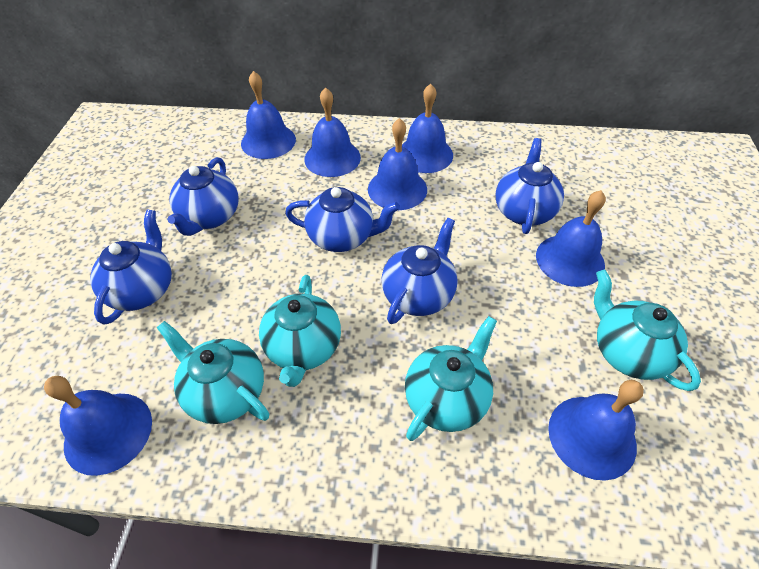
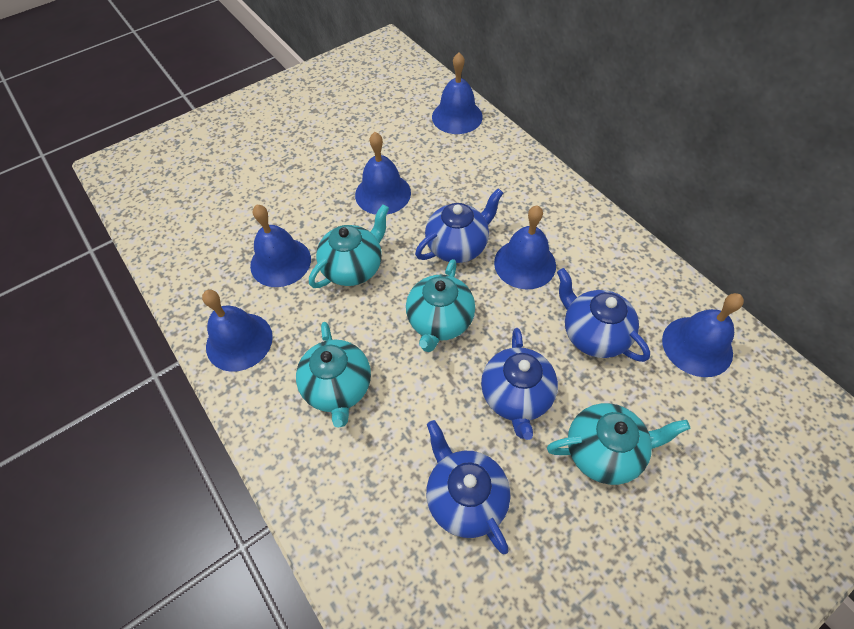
blue bell: 7 -> 6
blue teapot: 5 -> 4

